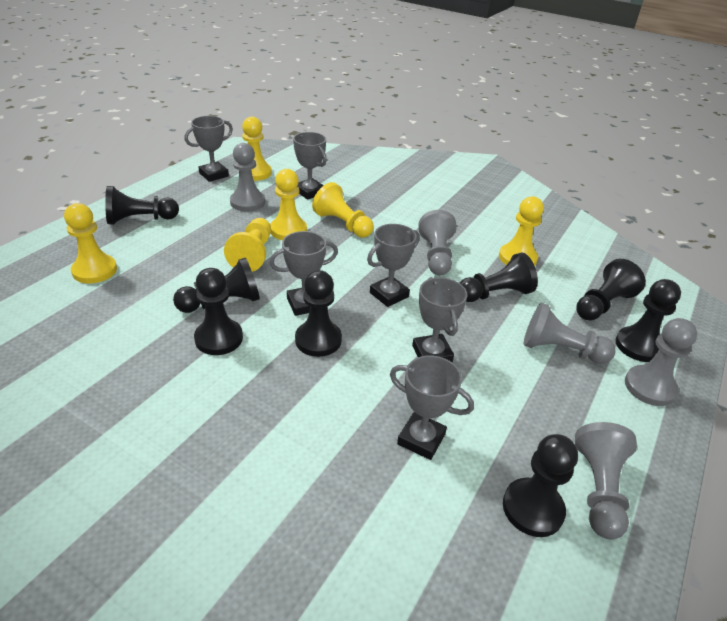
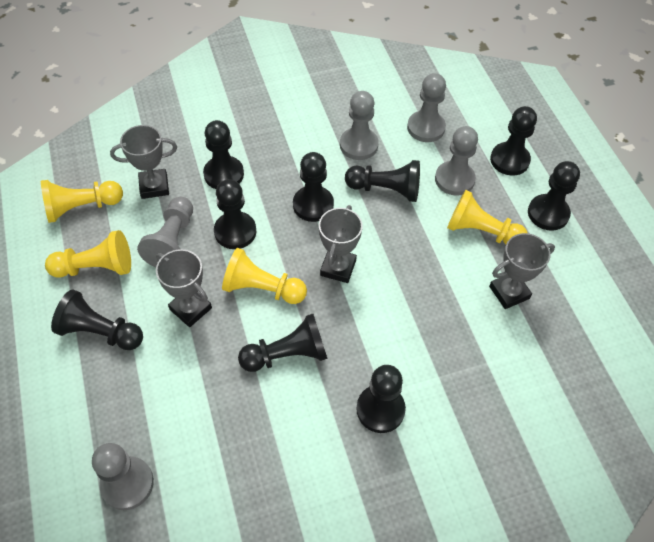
black pawn: 8 -> 9
grey trophy: 6 -> 4
yellow pawn: 6 -> 4

